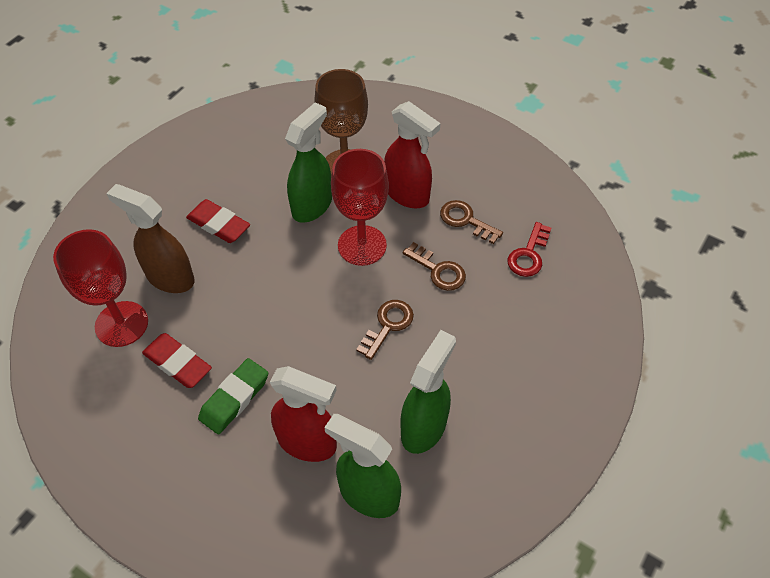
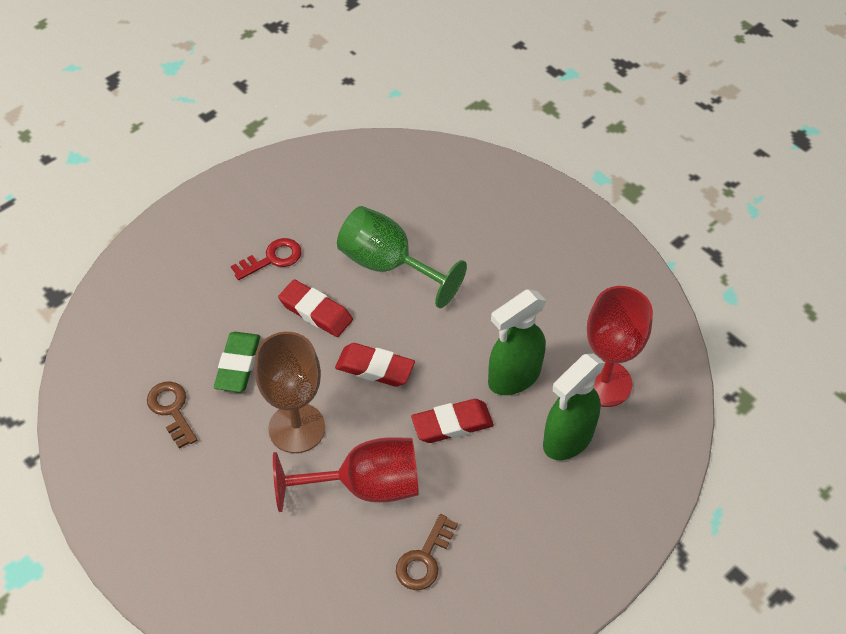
brown key: 3 -> 2
brown spray bottle: 1 -> 0
green goblet: 0 -> 1
green spray bottle: 3 -> 2
red eraser: 2 -> 3
red spray bottle: 2 -> 0

